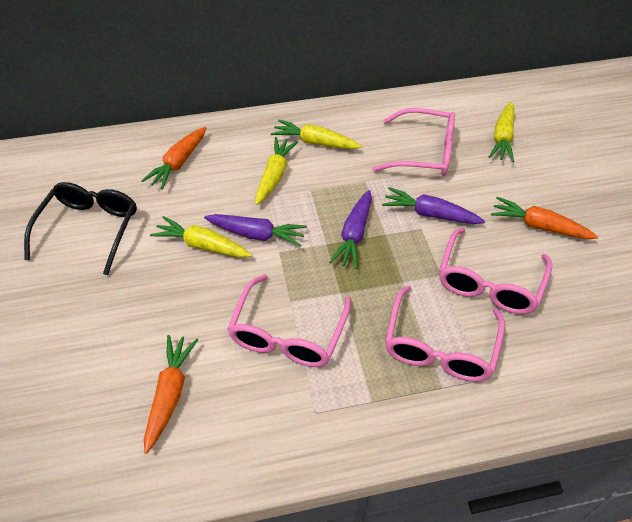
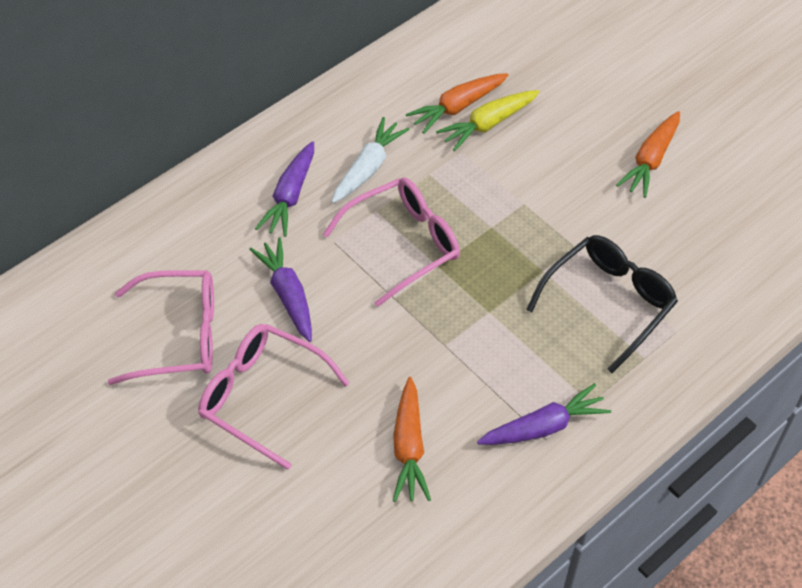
pink glasses: 4 -> 3
white carrot: 0 -> 1
yellow carrot: 4 -> 1

